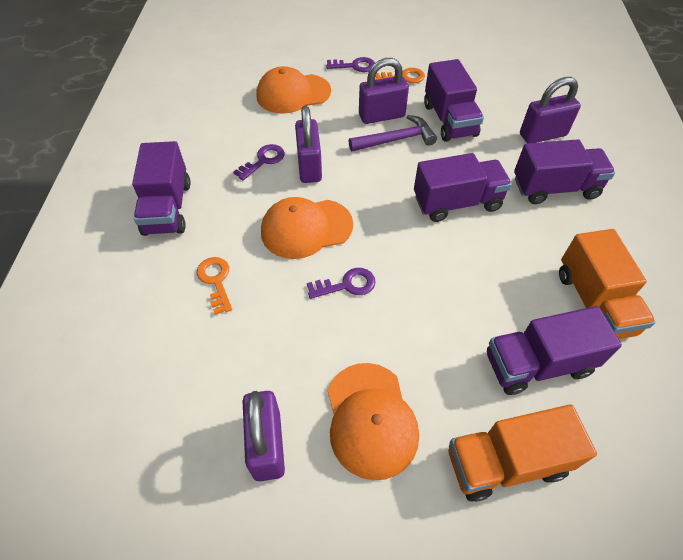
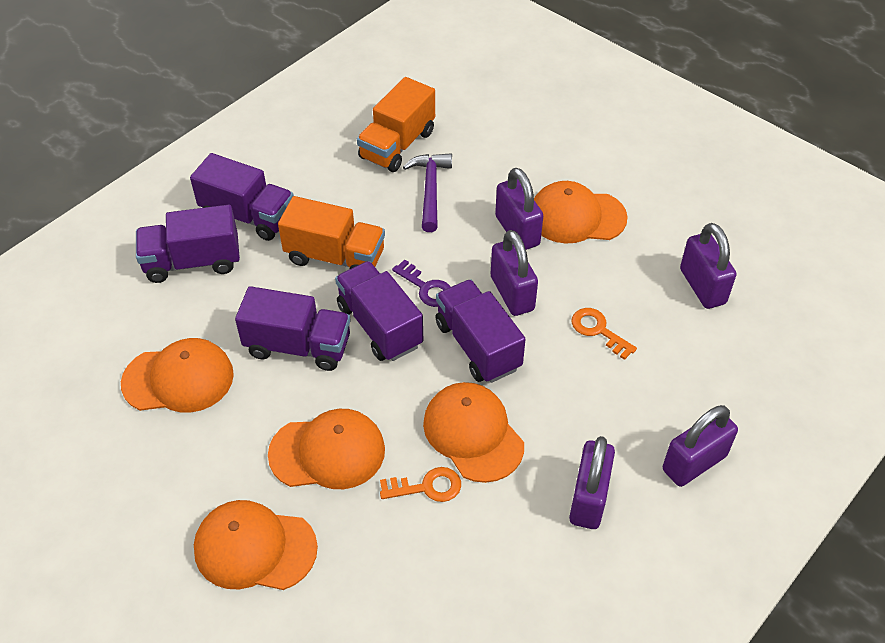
orange cap: 3 -> 5
purple key: 3 -> 1
purple padlock: 4 -> 5

